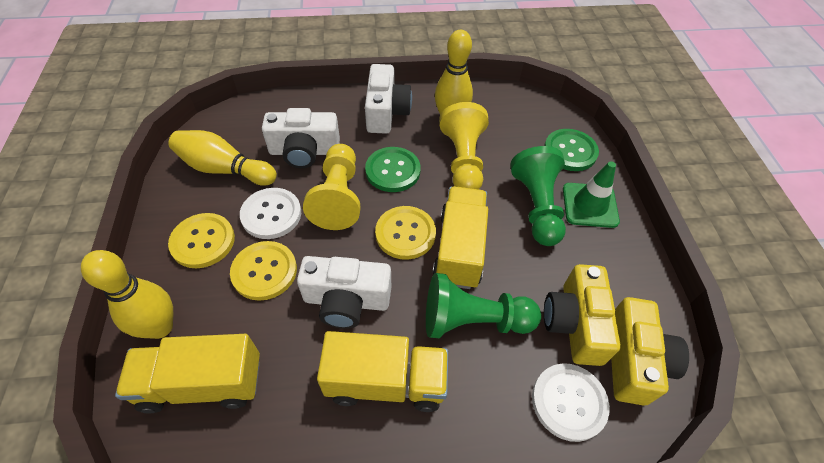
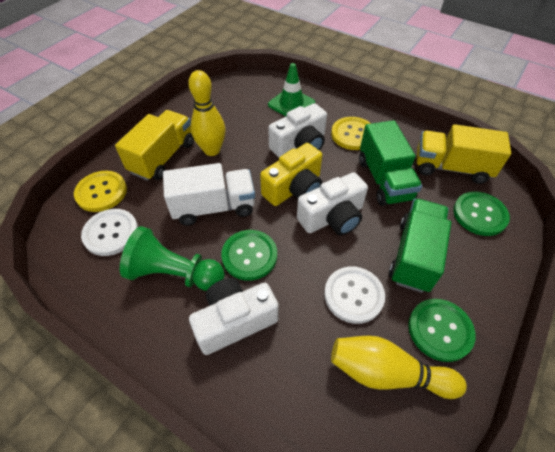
green button: 2 -> 3
green pawn: 2 -> 1
green truck: 0 -> 2
white truck: 0 -> 1
yellow bowling pin: 3 -> 2
yellow button: 3 -> 2
yellow camera: 2 -> 1
yellow pawn: 2 -> 0
yellow truck: 3 -> 2

